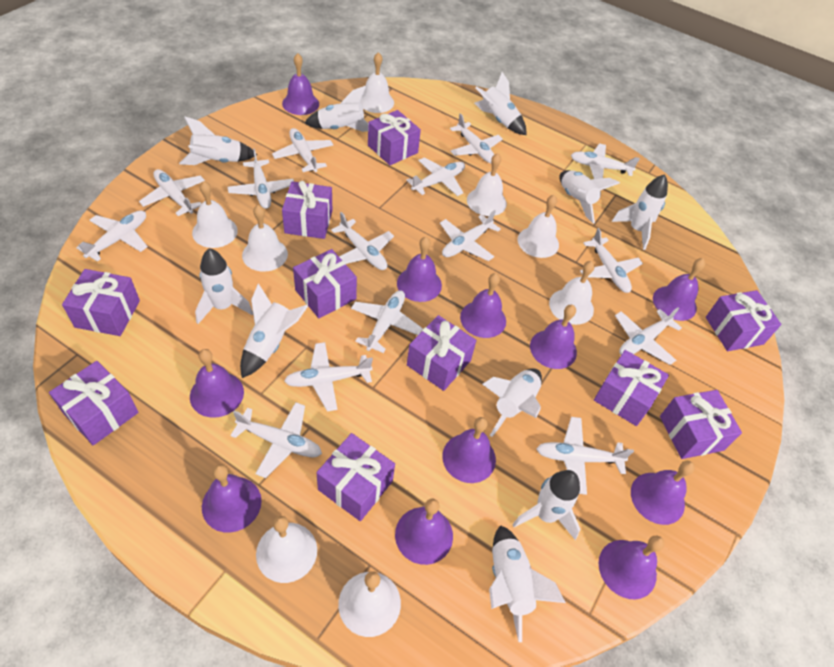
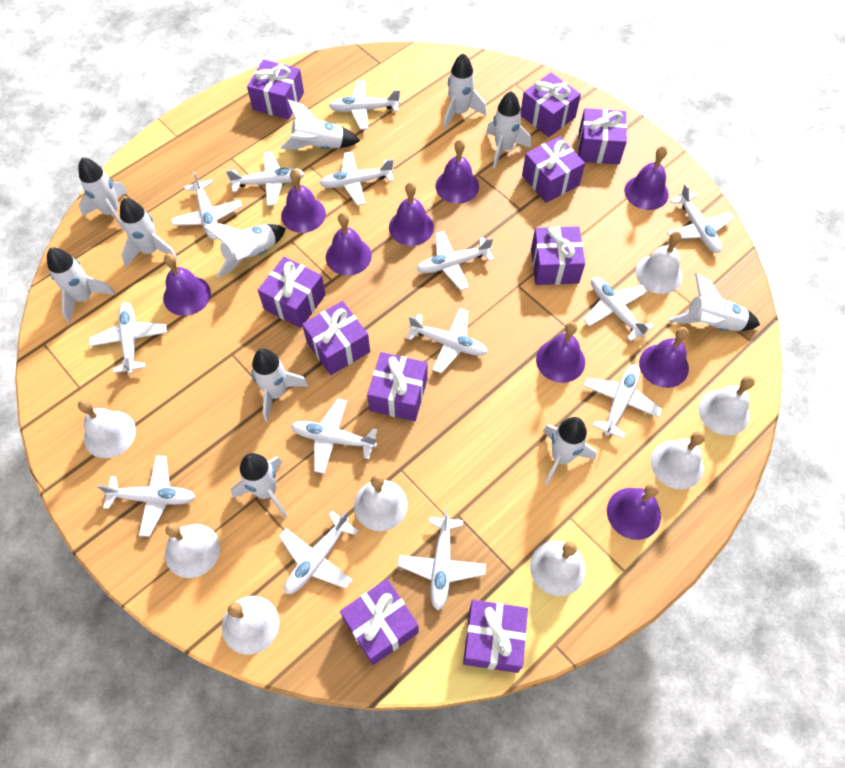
purple bell: 11 -> 9
white plane: 15 -> 14
white rocket: 10 -> 11

